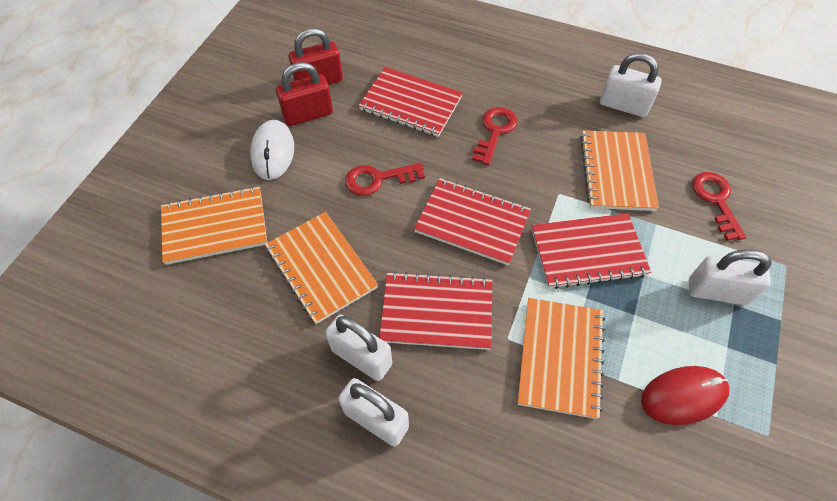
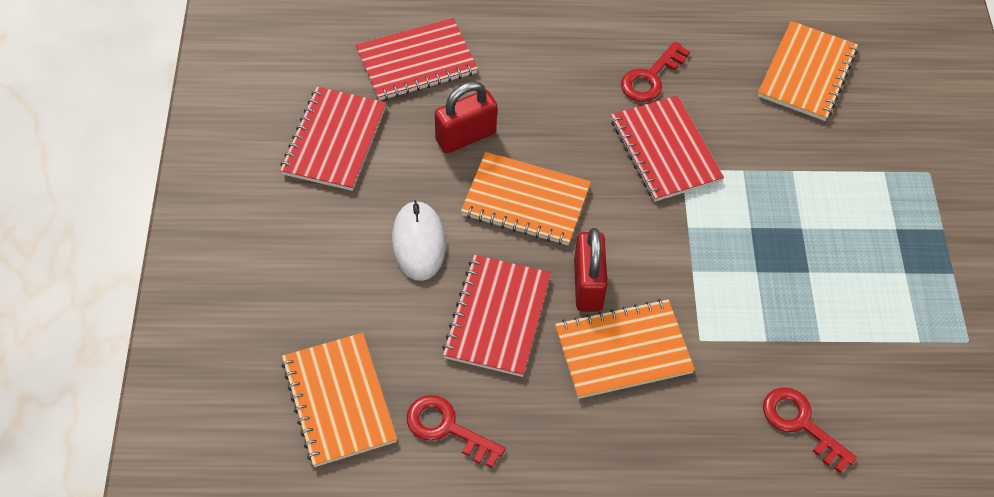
red mouse: 1 -> 0
white padlock: 4 -> 0

